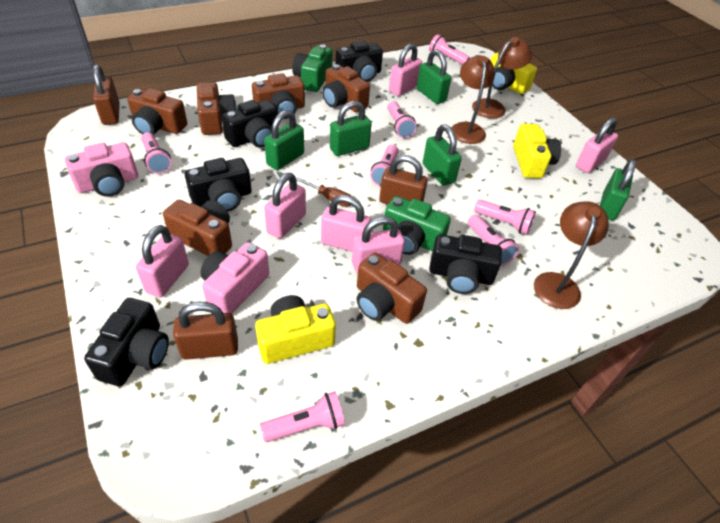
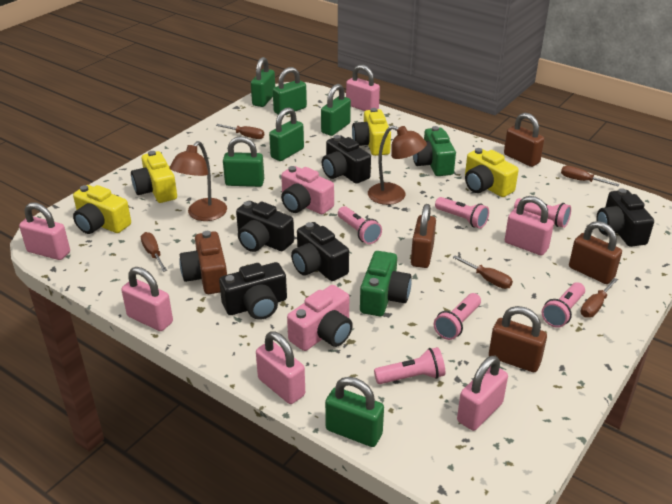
brown camera: 6 -> 1
brown lamp: 3 -> 2
brown padlock: 3 -> 4
brown screwdriver: 1 -> 5
green padlock: 5 -> 6
pink flashlight: 7 -> 6
yellow camera: 3 -> 4

